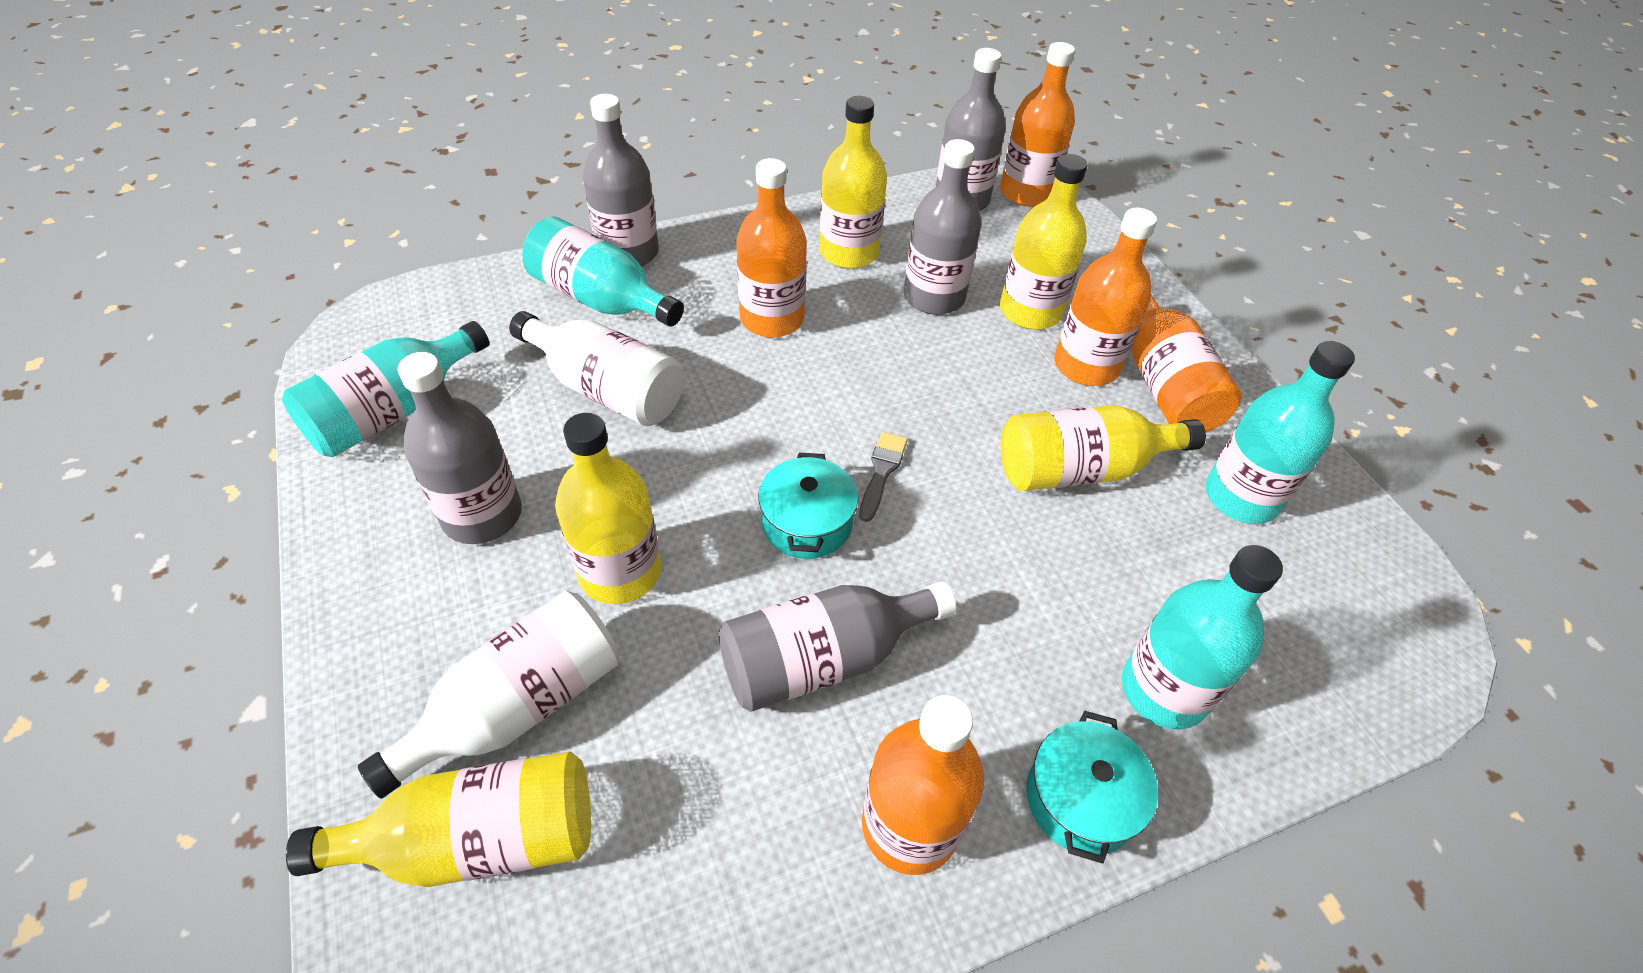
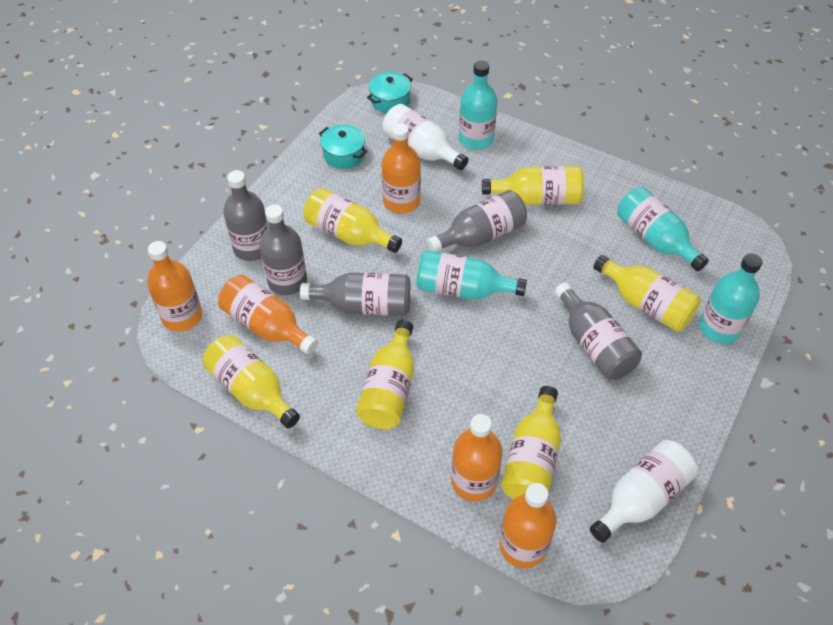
grey brush: 1 -> 0
yellow bottle: 5 -> 6

